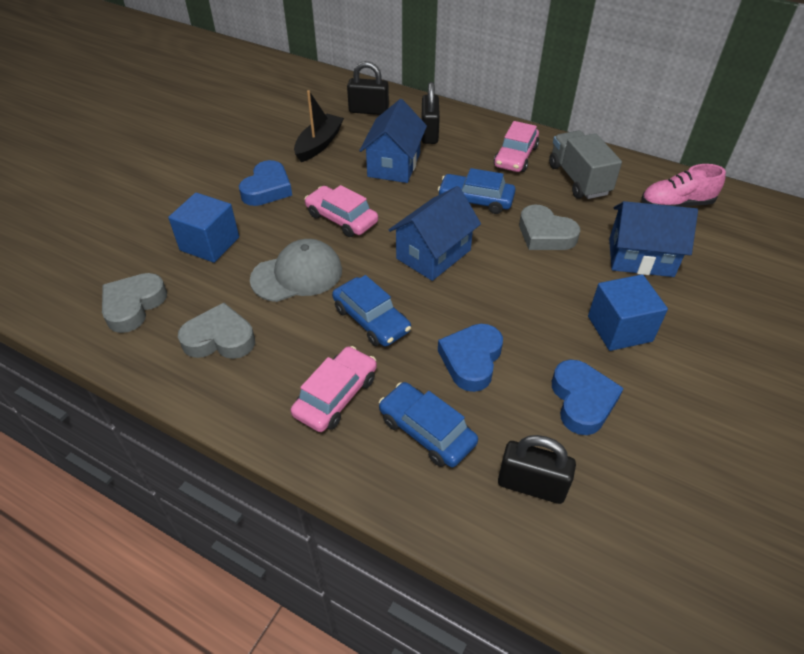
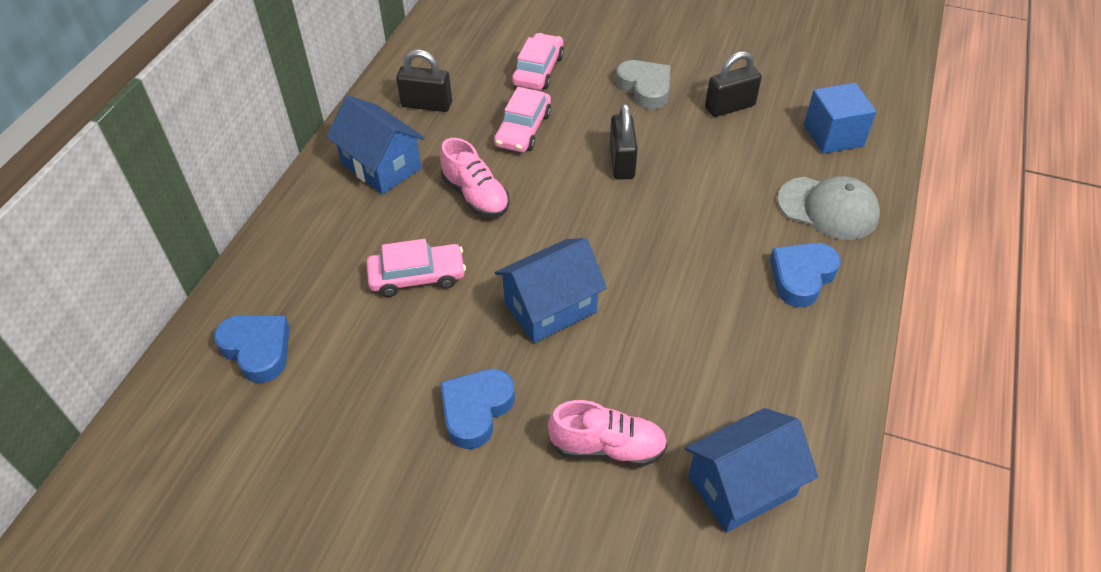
black boat: 1 -> 0
blue car: 3 -> 0
blue cube: 2 -> 1
grey heart: 3 -> 1
grey truck: 1 -> 0
pink shoe: 1 -> 2

